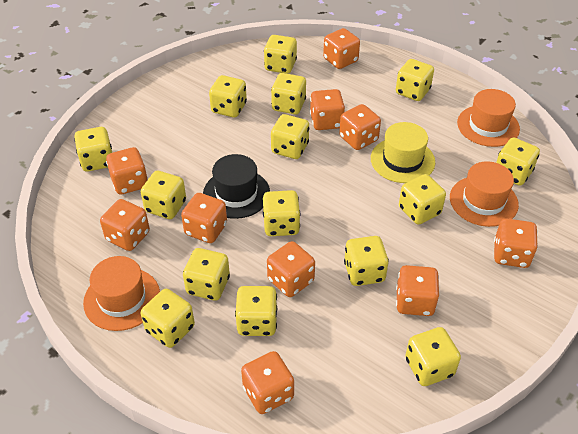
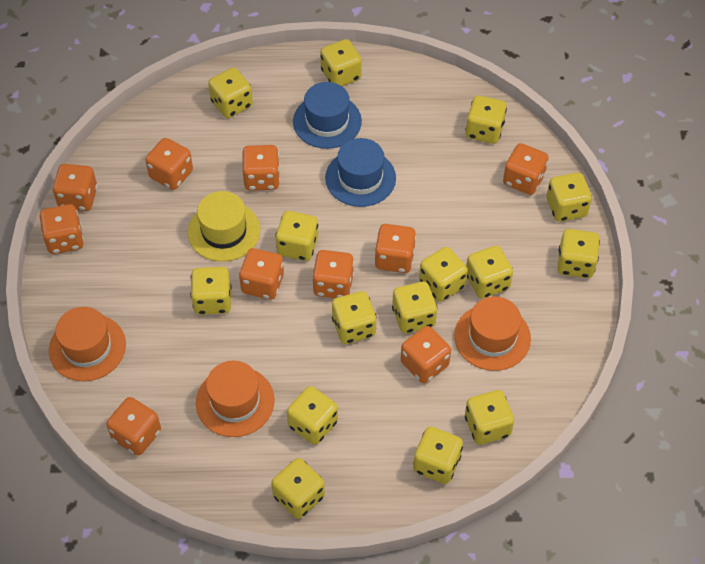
black hat: 1 -> 0
blue hat: 0 -> 2

